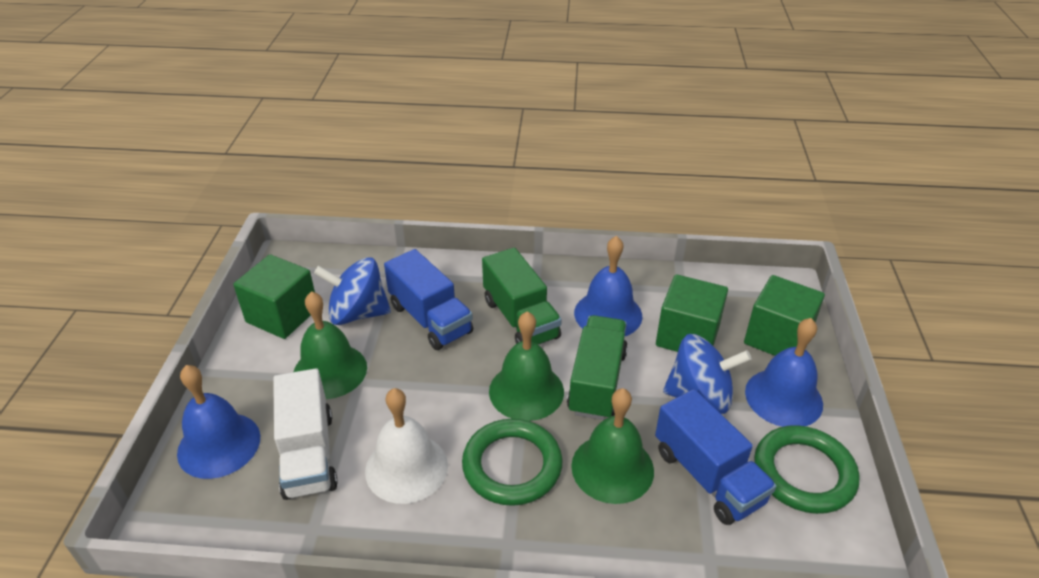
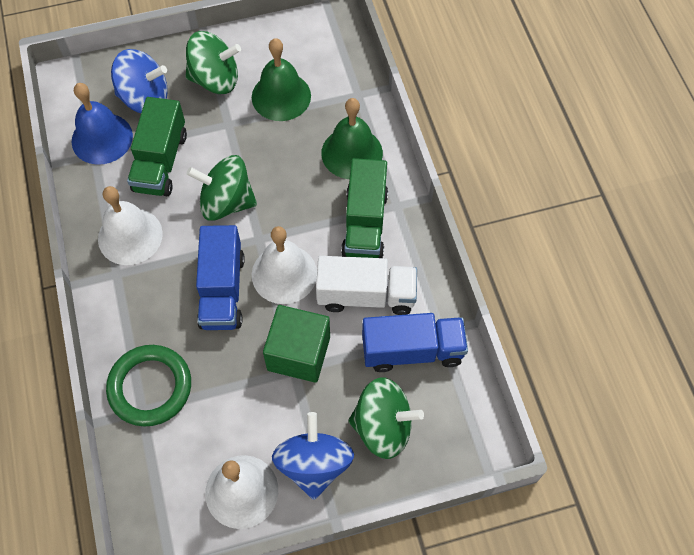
blue bell: 3 -> 1
green bell: 3 -> 2
green cube: 3 -> 1
green ring: 2 -> 1
green spinning top: 0 -> 3
white bell: 1 -> 3

